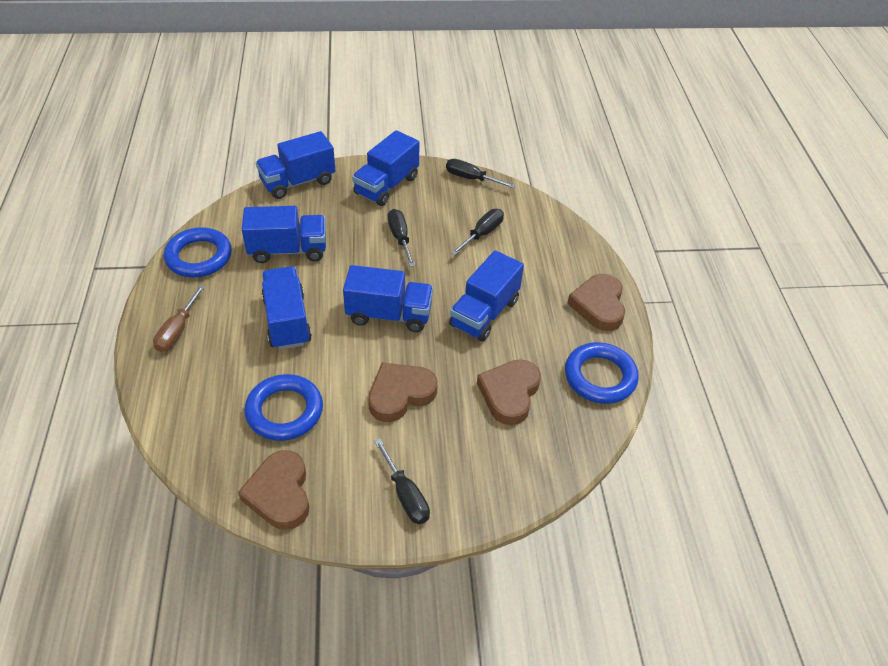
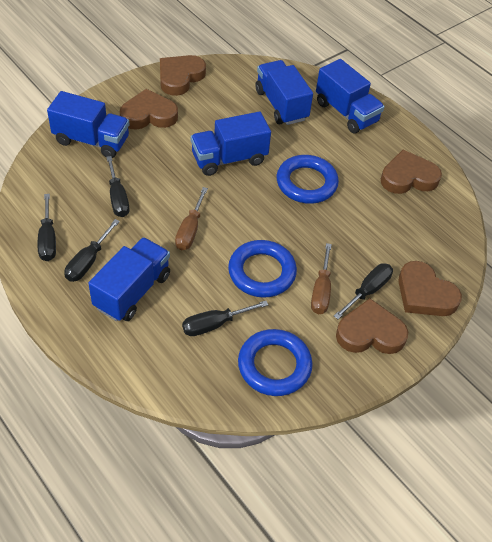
black screwdriver: 4 -> 5
blue truck: 6 -> 5
brown heart: 4 -> 5
brown screwdriver: 1 -> 2

